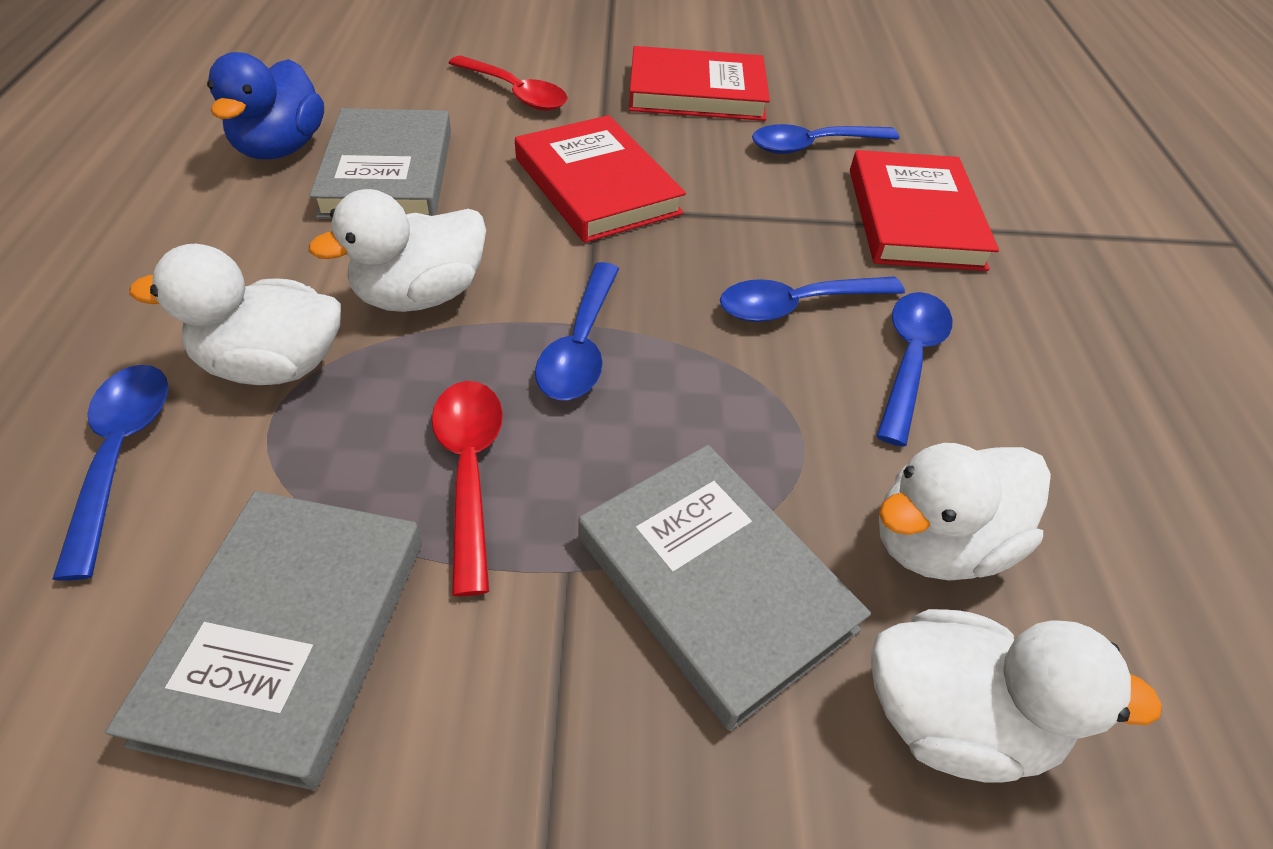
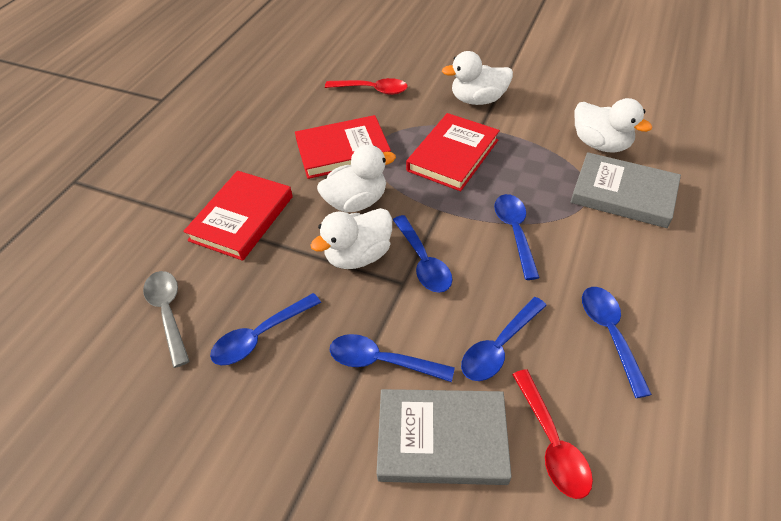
blue duck: 1 -> 0
blue spoon: 5 -> 6
grey book: 3 -> 2
grey spoon: 0 -> 1

